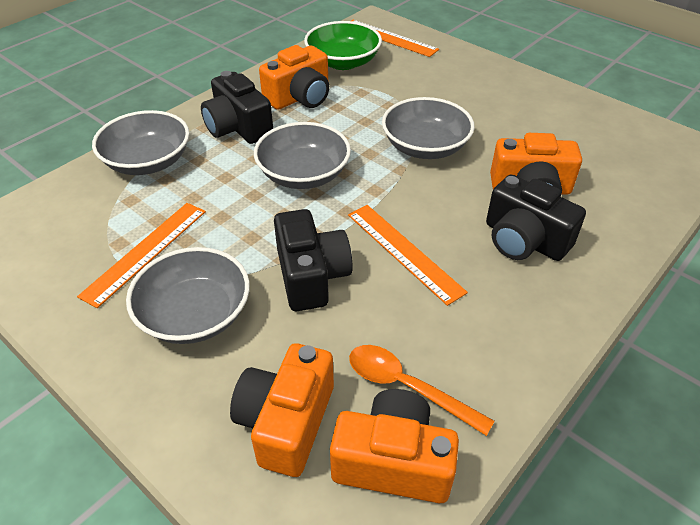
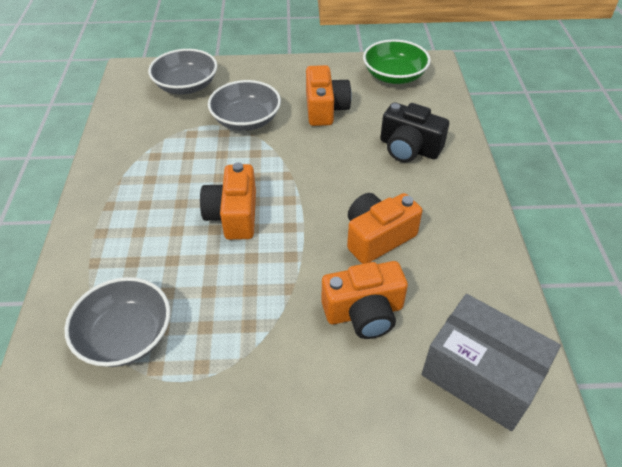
black camera: 3 -> 1
grey bowl: 4 -> 3
grey box: 0 -> 1
orange ruler: 3 -> 0
orange spoon: 1 -> 0

